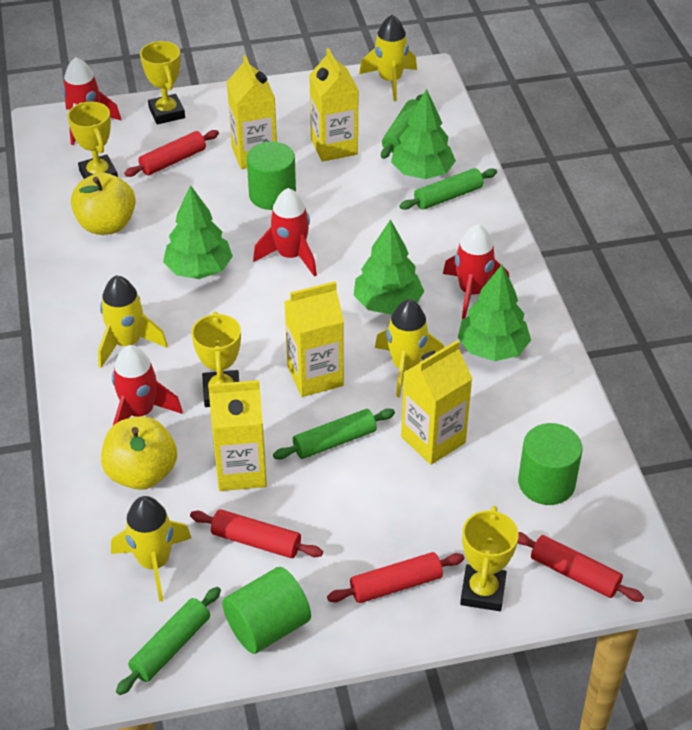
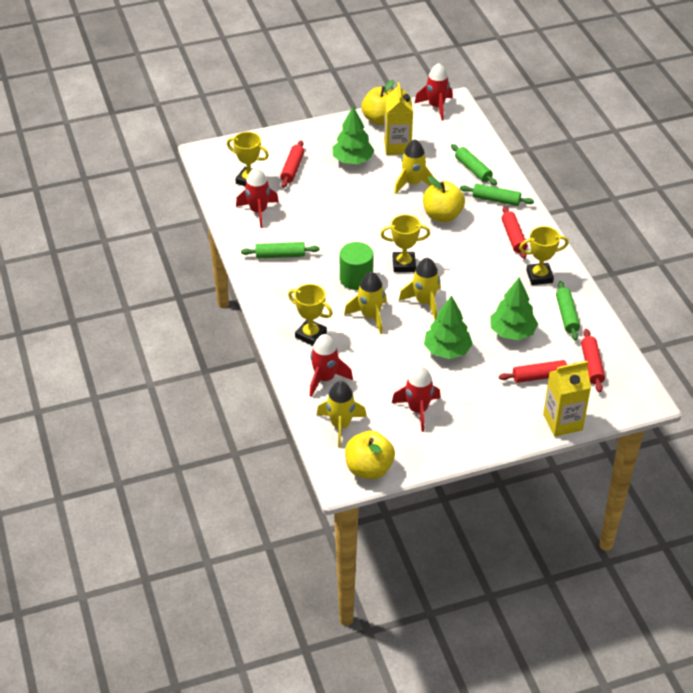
green cylinder: 3 -> 1
green tree: 4 -> 3
yellow apple: 2 -> 3
yellow carton: 5 -> 2

